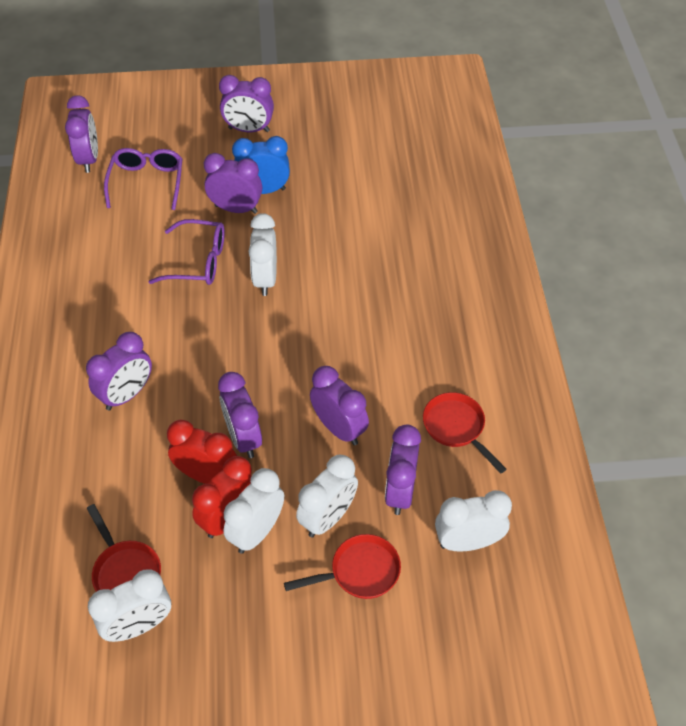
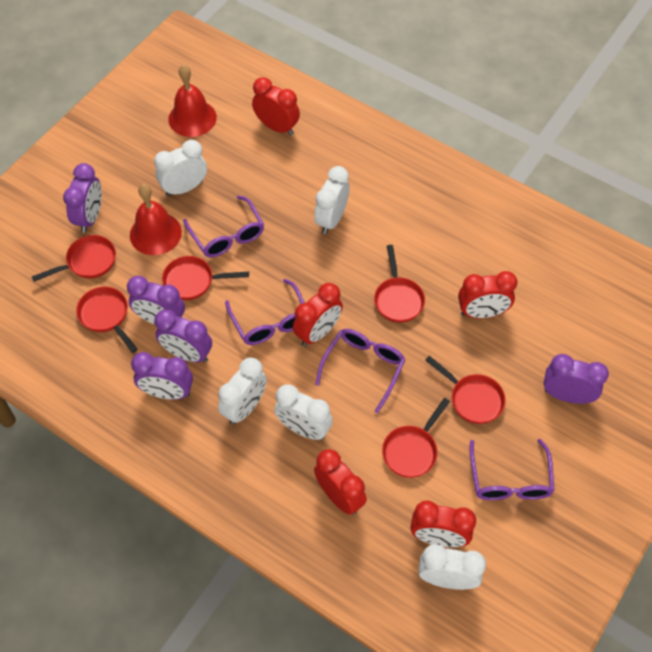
blue clock: 1 -> 0
purple clock: 7 -> 5
purple glasses: 2 -> 4
red bell: 0 -> 2
red clock: 2 -> 5
red pan: 3 -> 6

